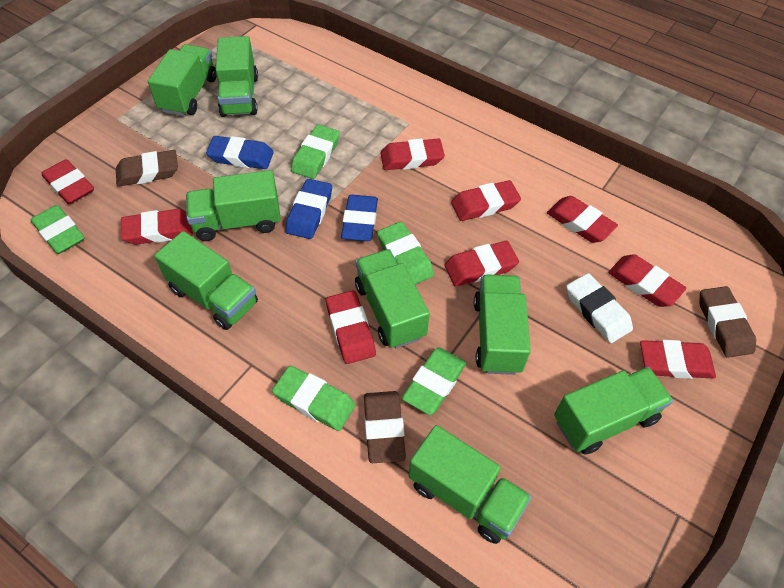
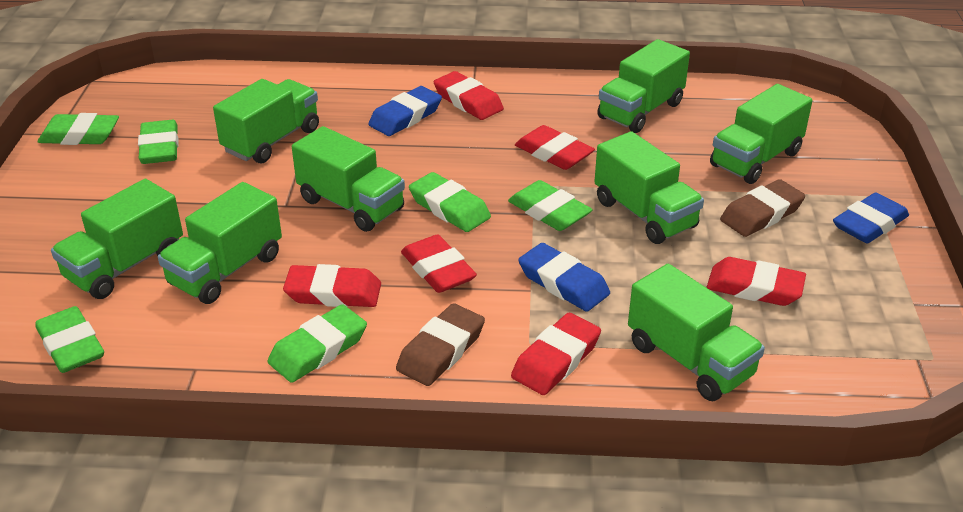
brown eraser: 3 -> 2
green eraser: 5 -> 6
red eraser: 9 -> 6
white eraser: 1 -> 0

